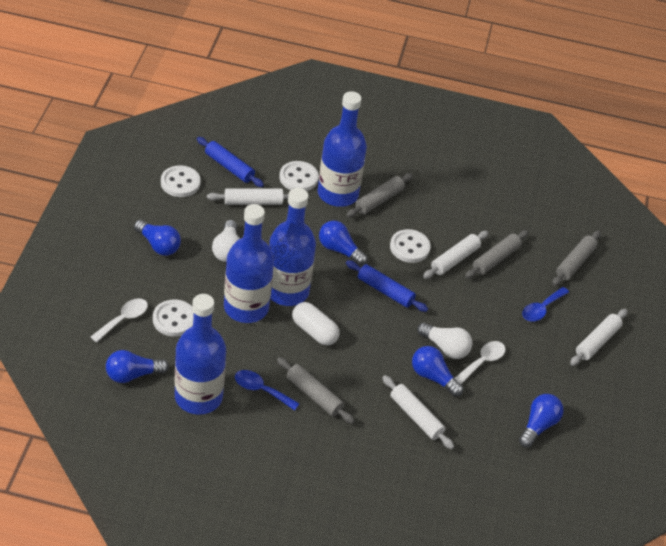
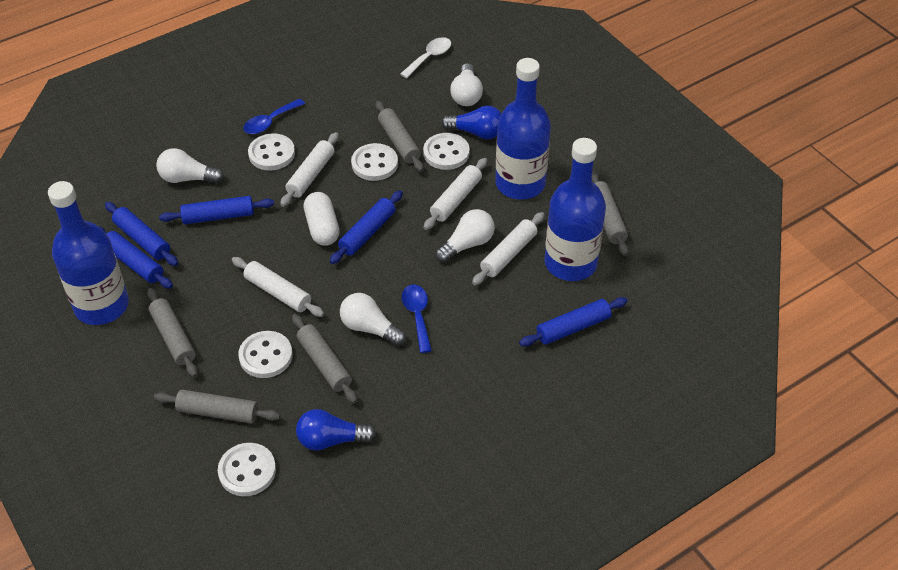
blue bottle: 4 -> 3
blue light bulb: 5 -> 2
blue rolling pin: 2 -> 5
grey rolling pin: 4 -> 5
white button: 4 -> 5
white light bulb: 2 -> 4
white spoon: 2 -> 1

